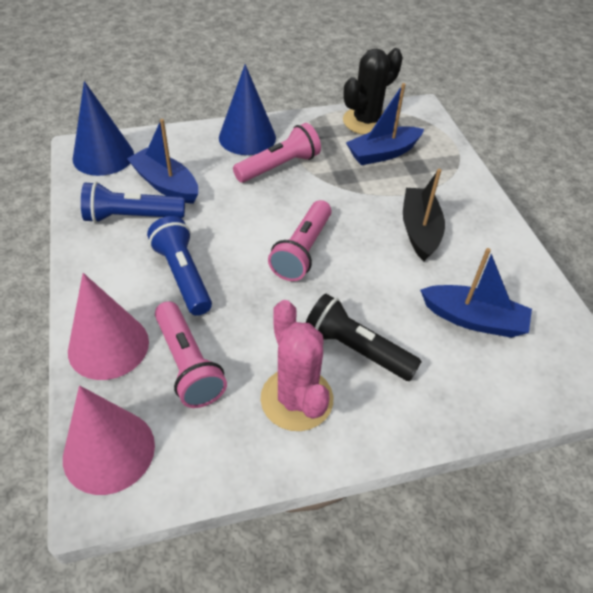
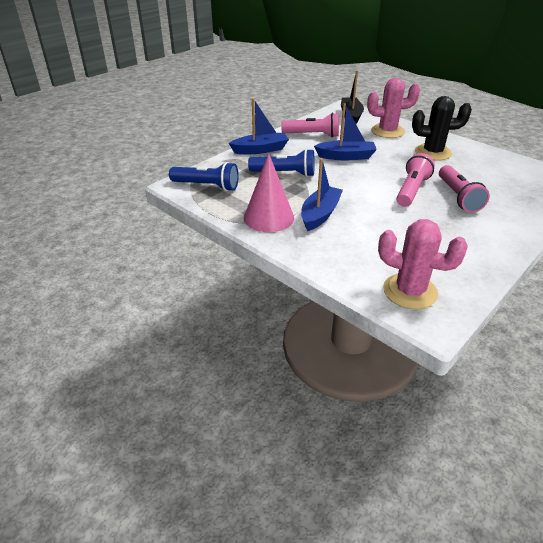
black flashlight: 1 -> 0
blue cone: 2 -> 0
pink cactus: 1 -> 2
pink cone: 2 -> 1

